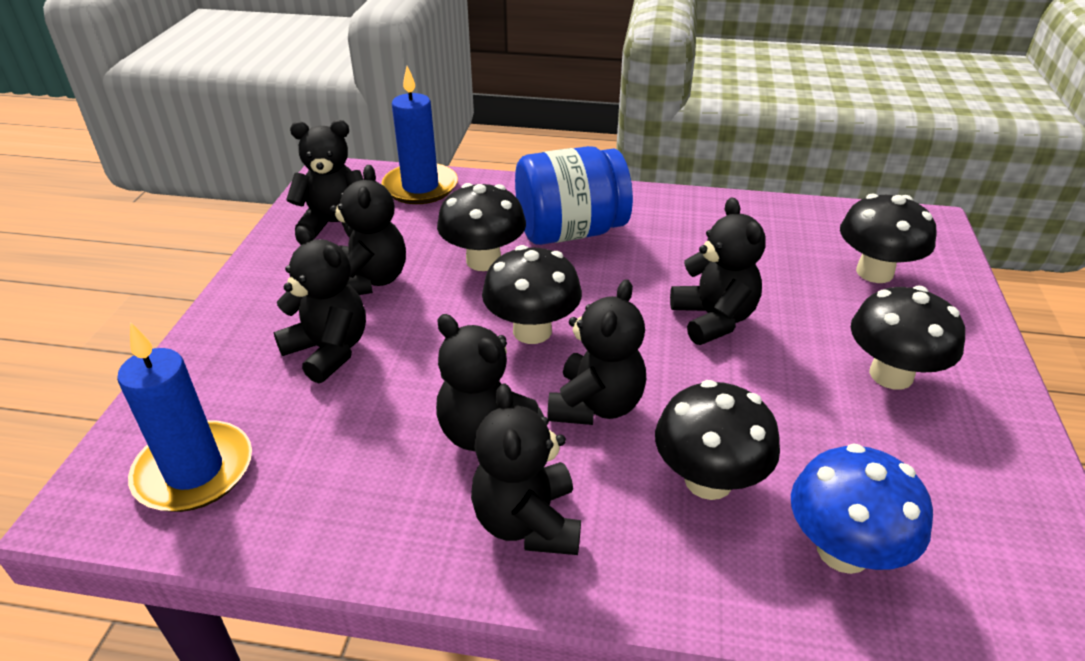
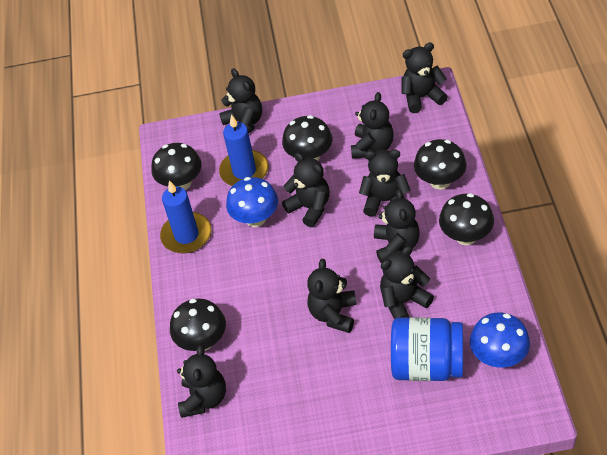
black teddy bear: 7 -> 9
blue mushroom: 1 -> 2

